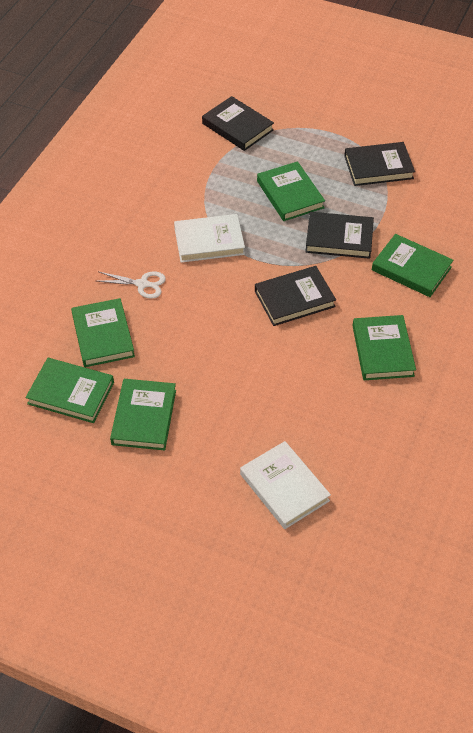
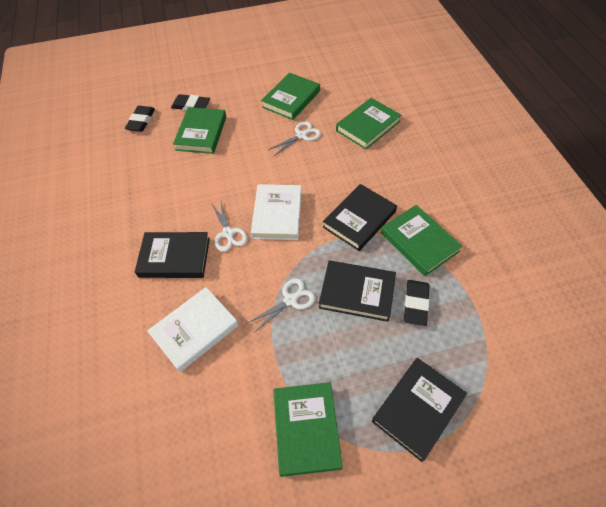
black eraser: 0 -> 3
green book: 6 -> 5
white scissors: 1 -> 3

